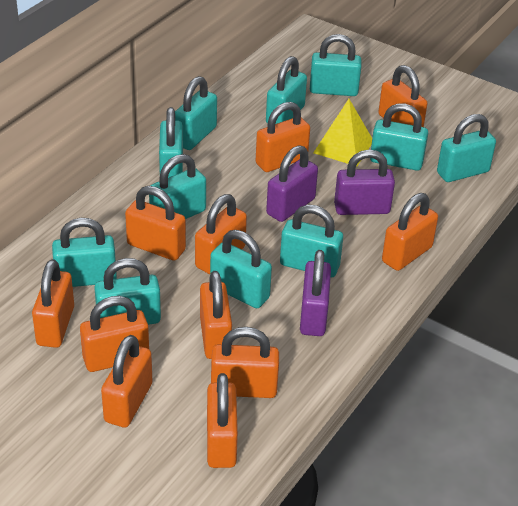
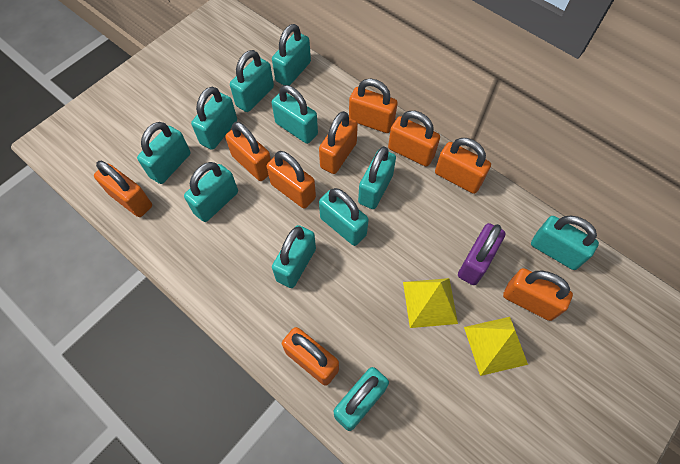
orange padlock: 11 -> 9
purple padlock: 3 -> 1
yellow pyramid: 1 -> 2

